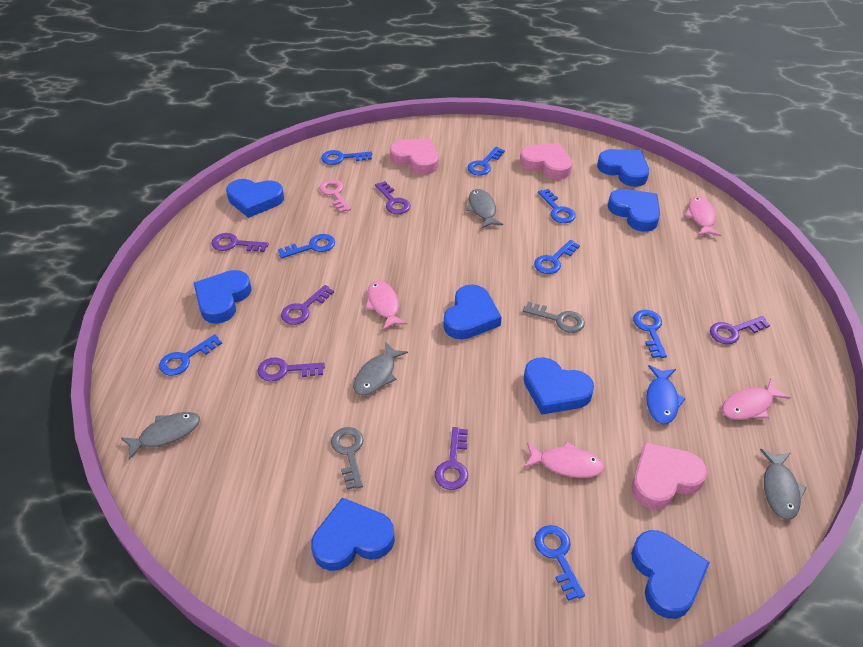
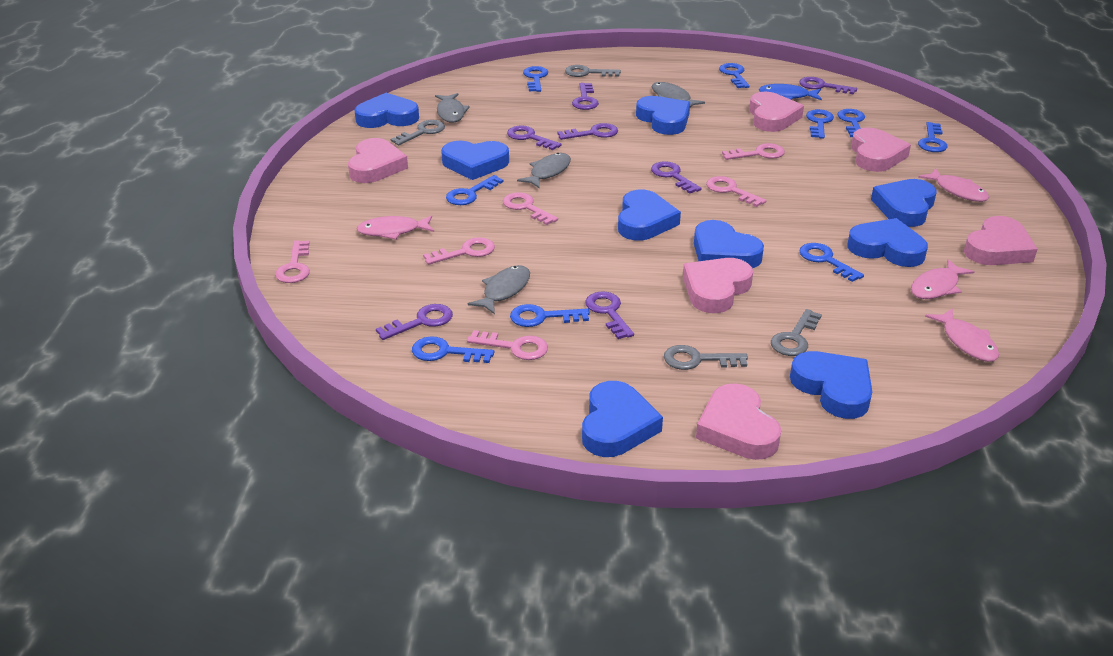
blue heart: 8 -> 9
blue key: 8 -> 9
grey key: 2 -> 4
pink heart: 3 -> 6
pink key: 1 -> 6
purple key: 6 -> 7

